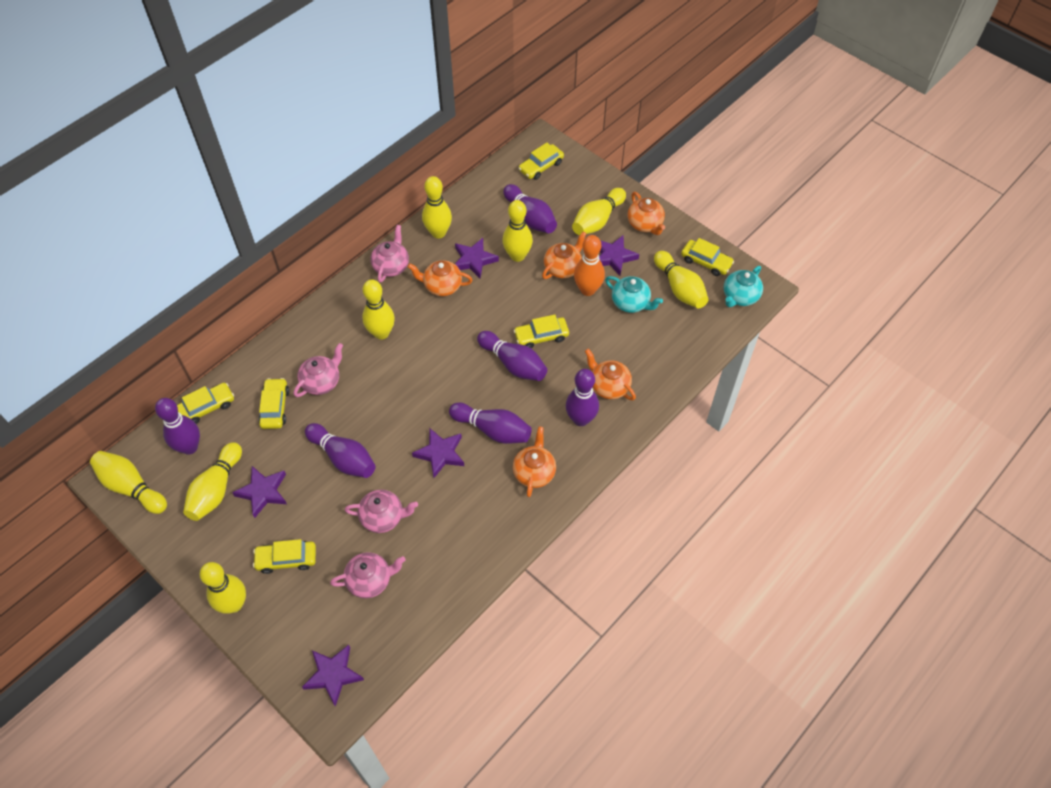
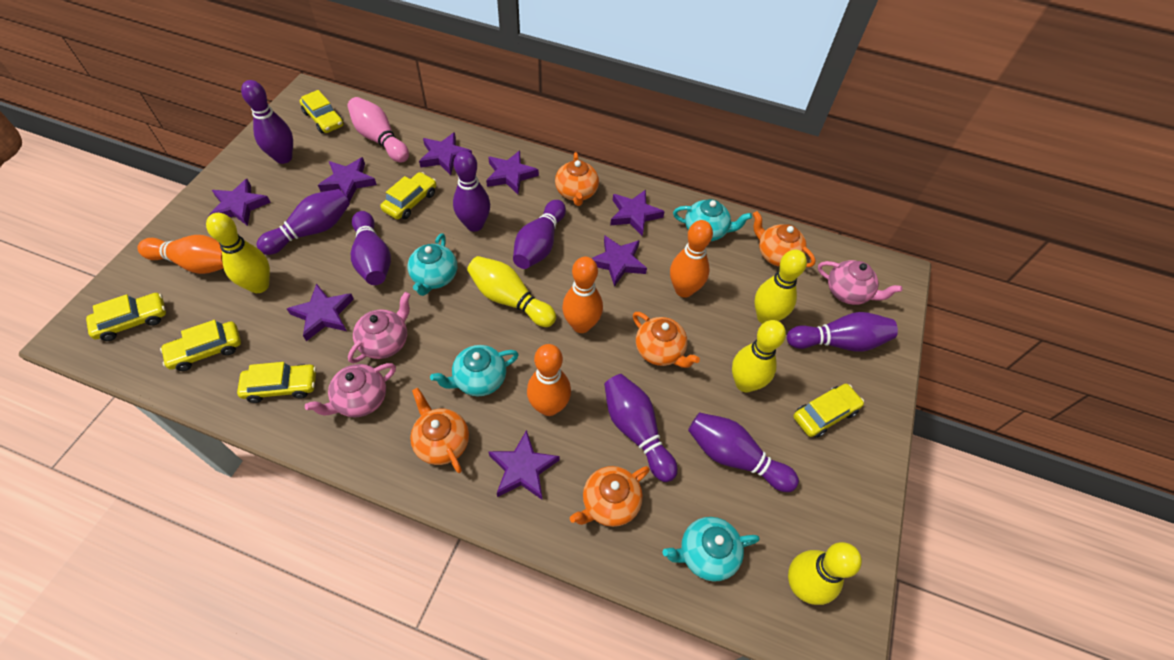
orange bowling pin: 1 -> 4
pink bowling pin: 0 -> 1
pink teapot: 4 -> 3
purple bowling pin: 6 -> 8
purple star: 5 -> 8
turquoise teapot: 2 -> 4
yellow bowling pin: 8 -> 5

